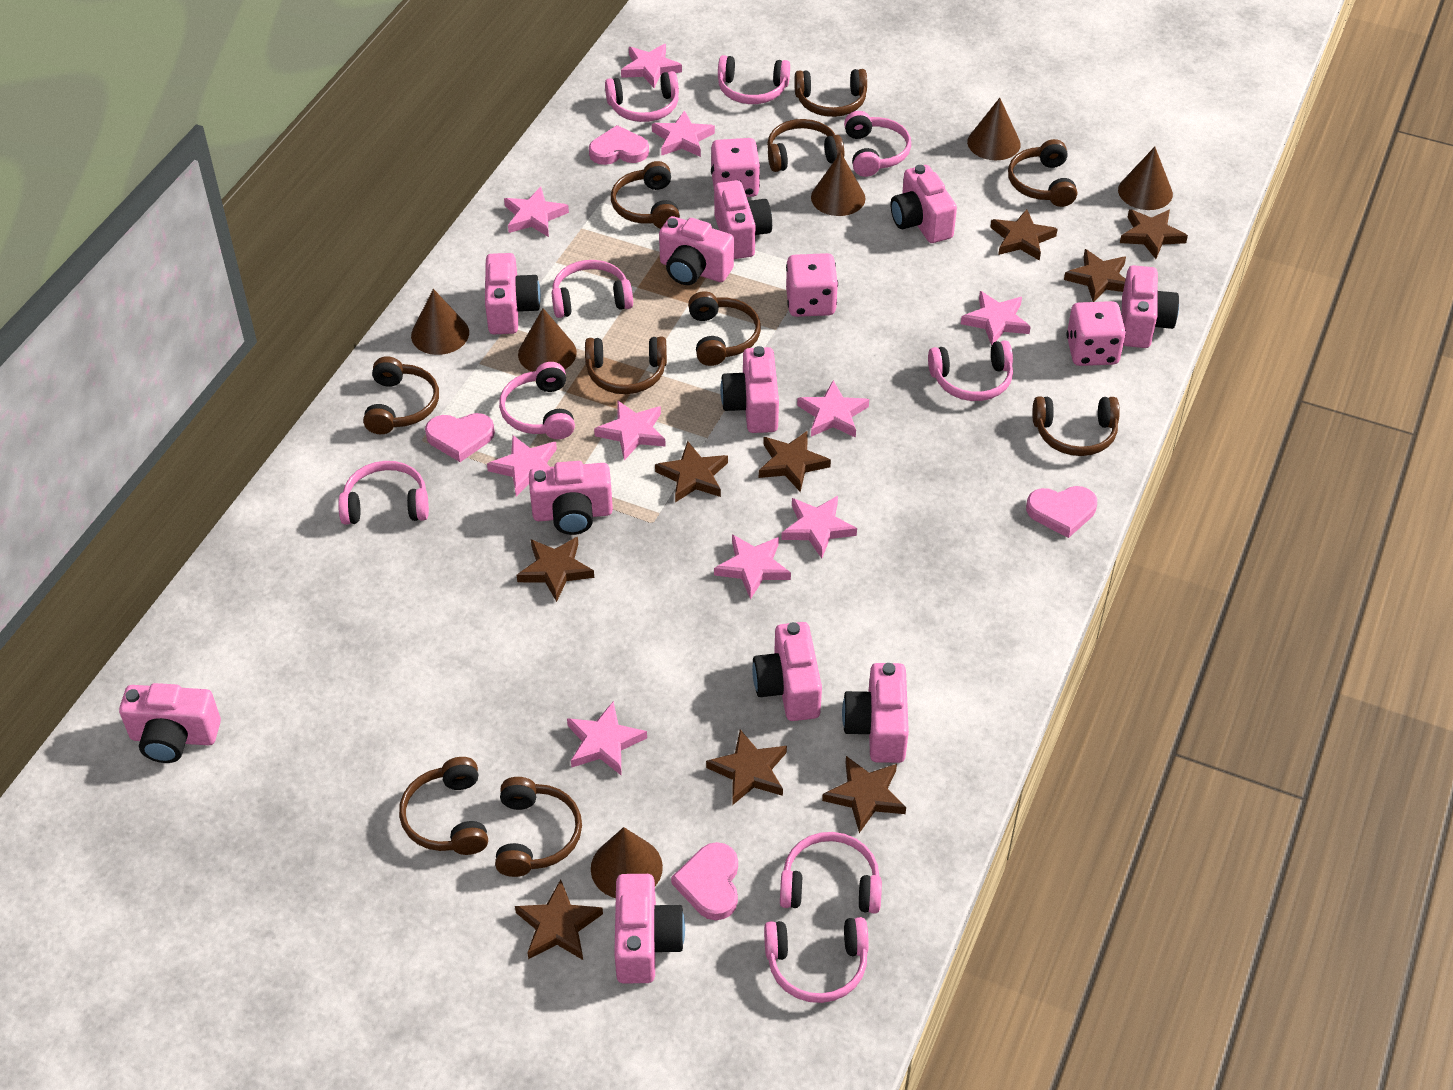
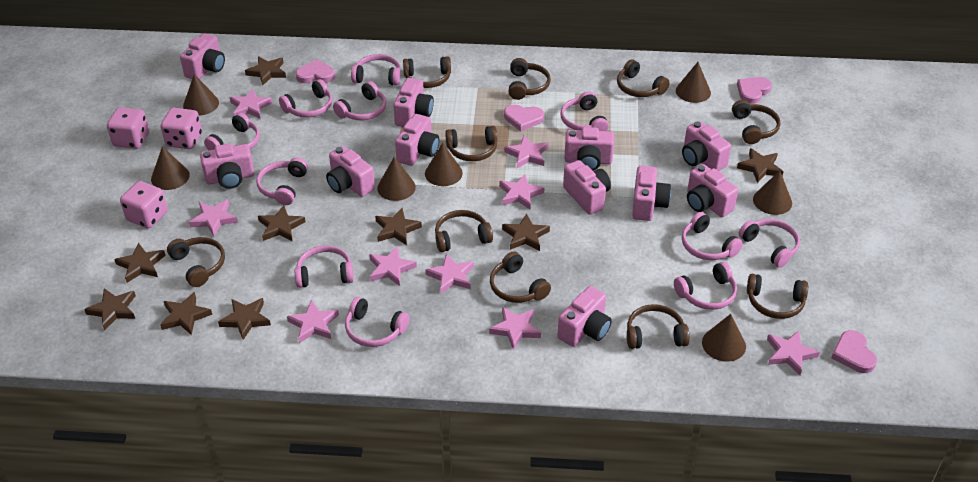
brown cone: 6 -> 7
pink headphones: 9 -> 11
pink star: 10 -> 9

